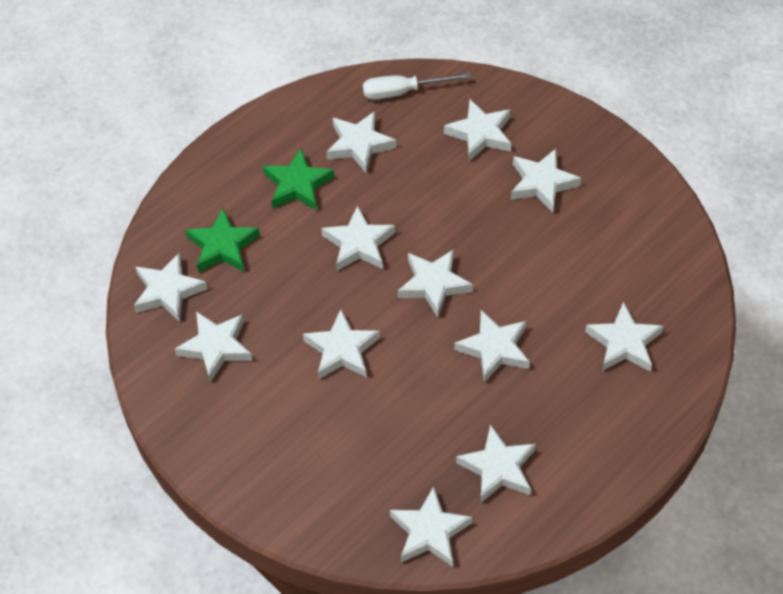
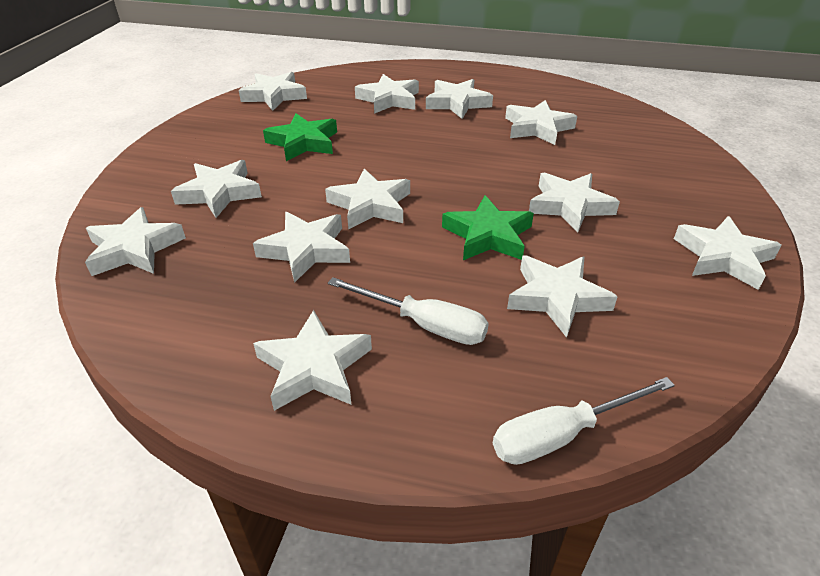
white screwdriver: 1 -> 2

